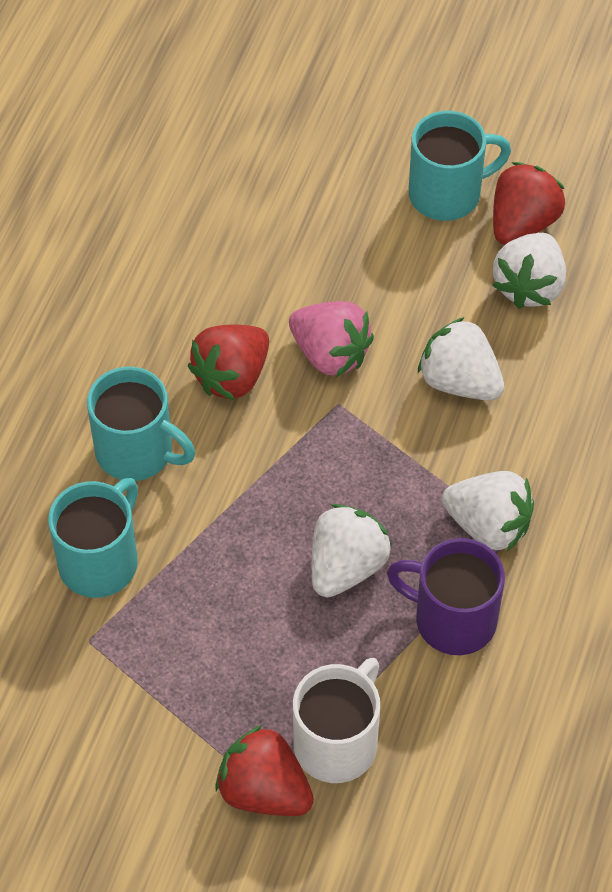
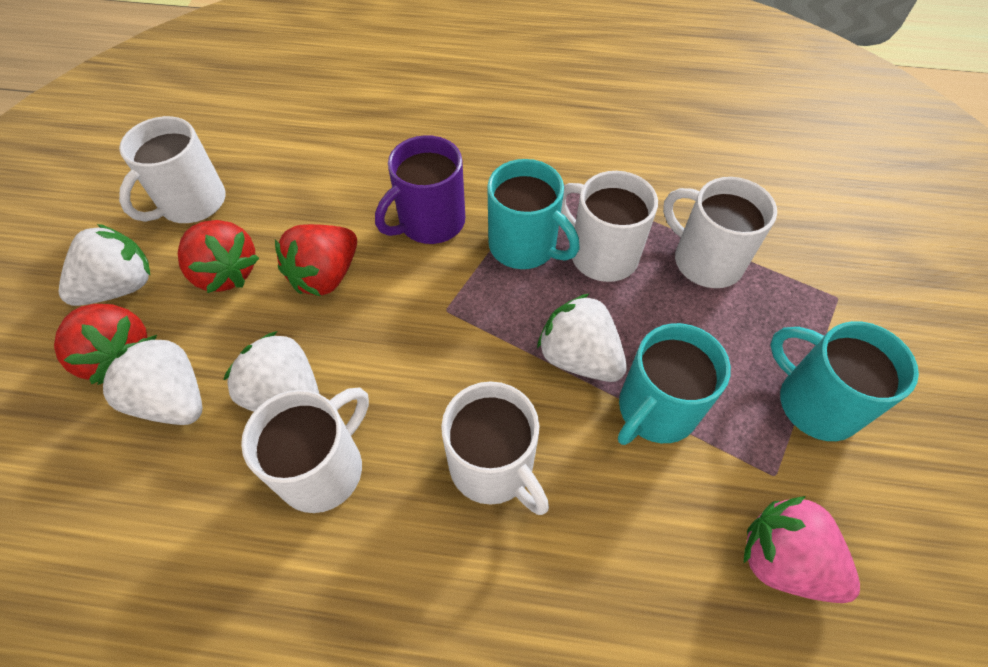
white mug: 1 -> 5

